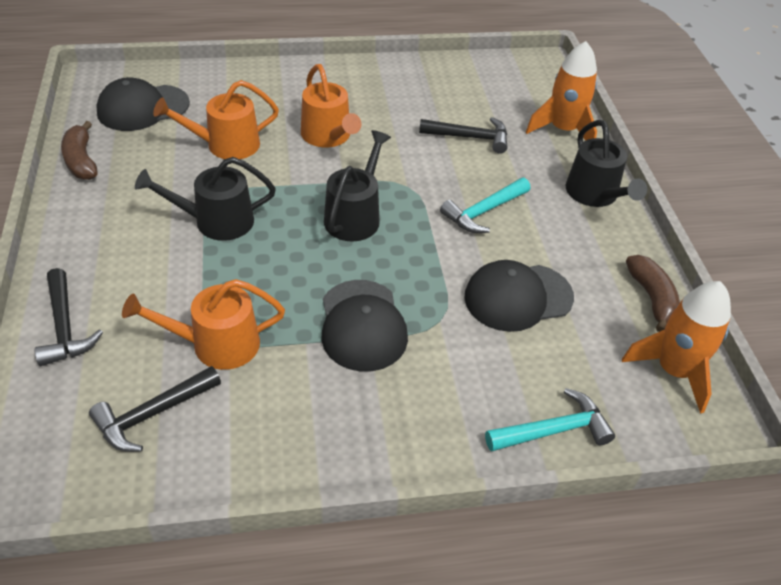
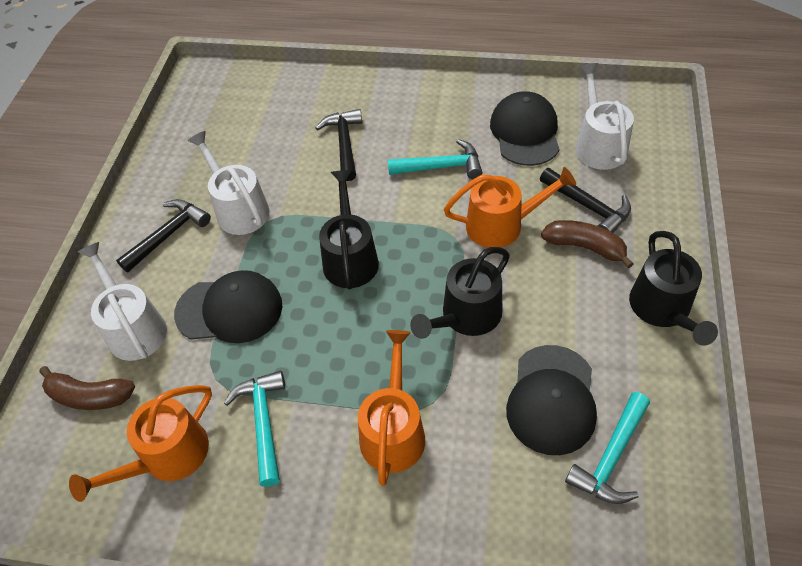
orange rocket: 2 -> 0
turquoise hammer: 2 -> 3
white watering can: 0 -> 3

